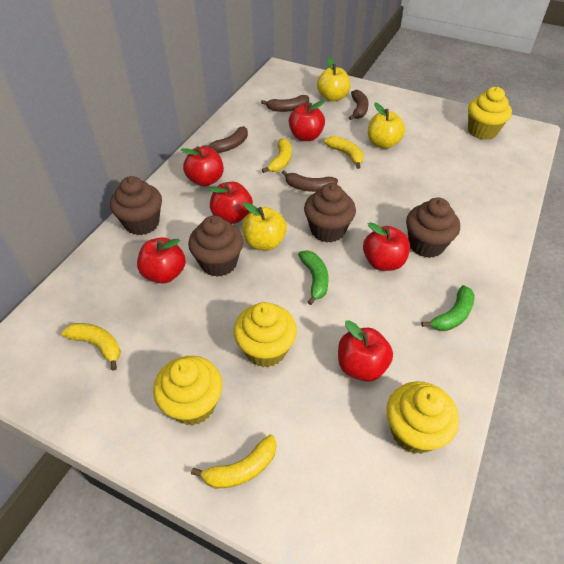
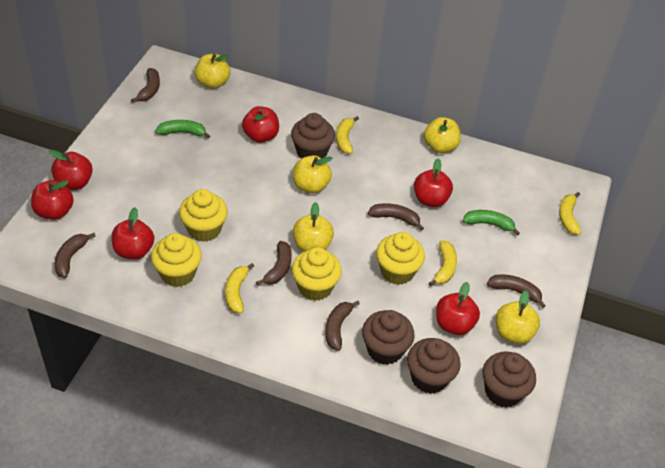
brown banana: 4 -> 6
yellow apple: 3 -> 5

